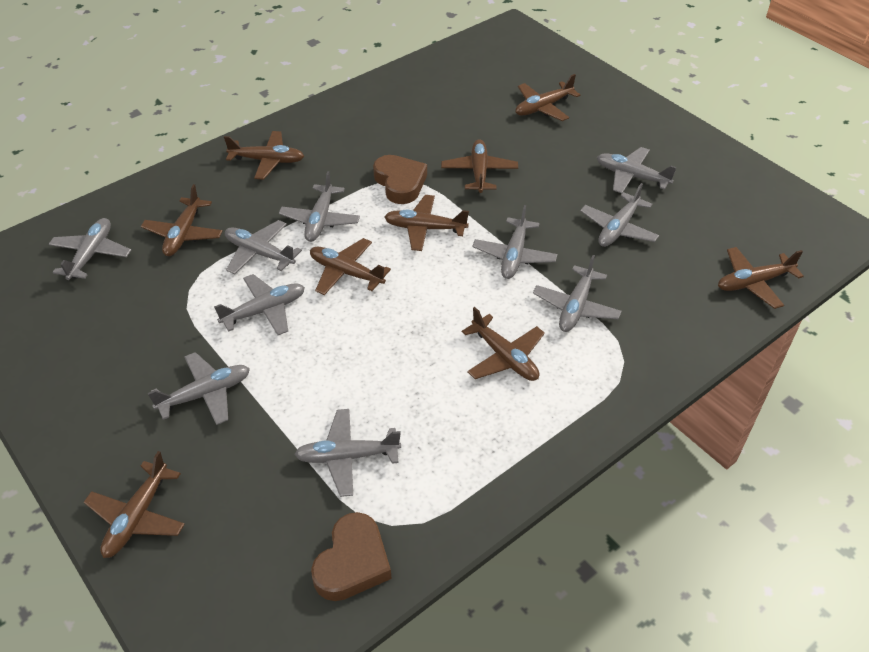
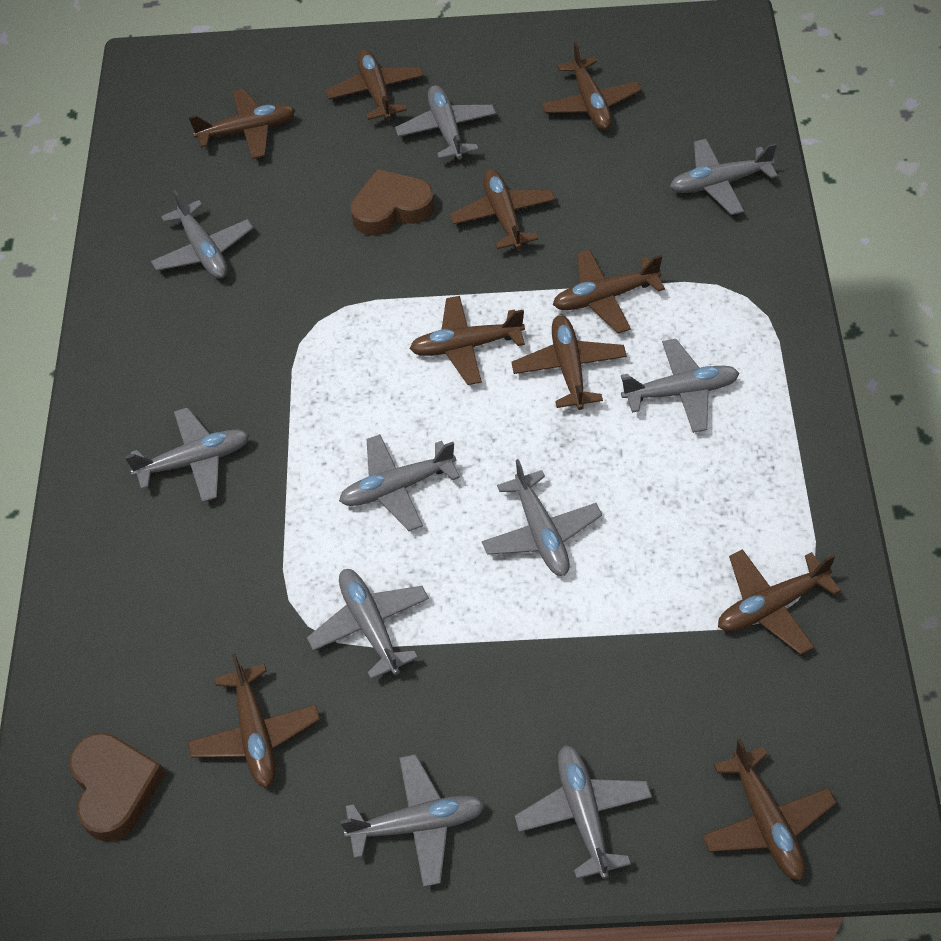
brown plane: 9 -> 10

